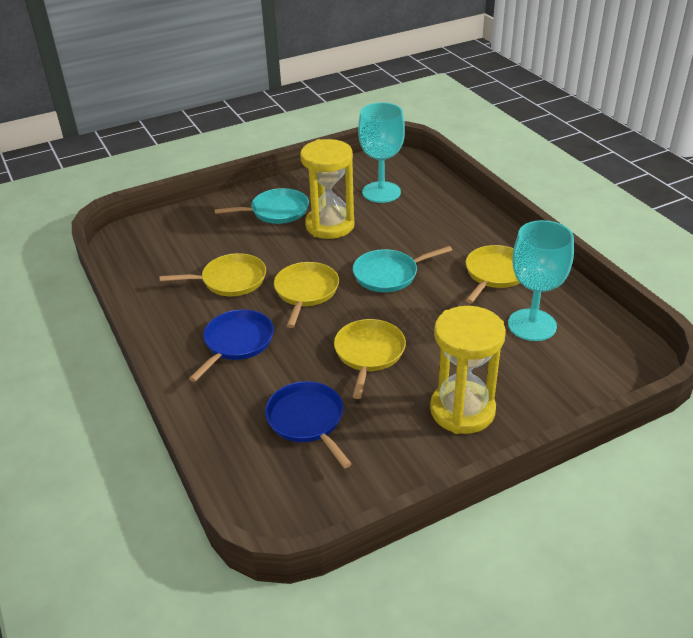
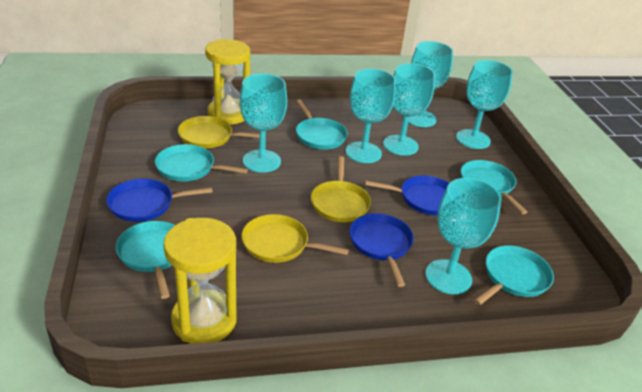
blue pan: 2 -> 3
turquoise goblet: 2 -> 6
turquoise pan: 2 -> 5
yellow pan: 4 -> 3

